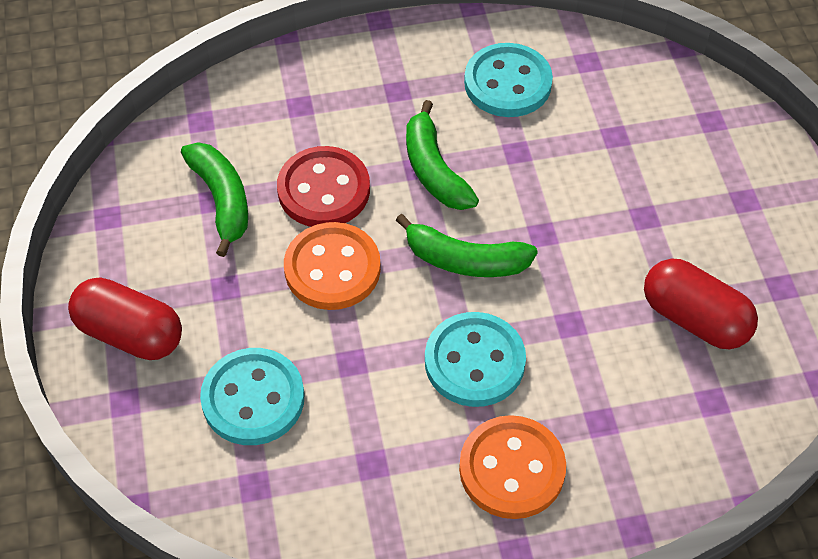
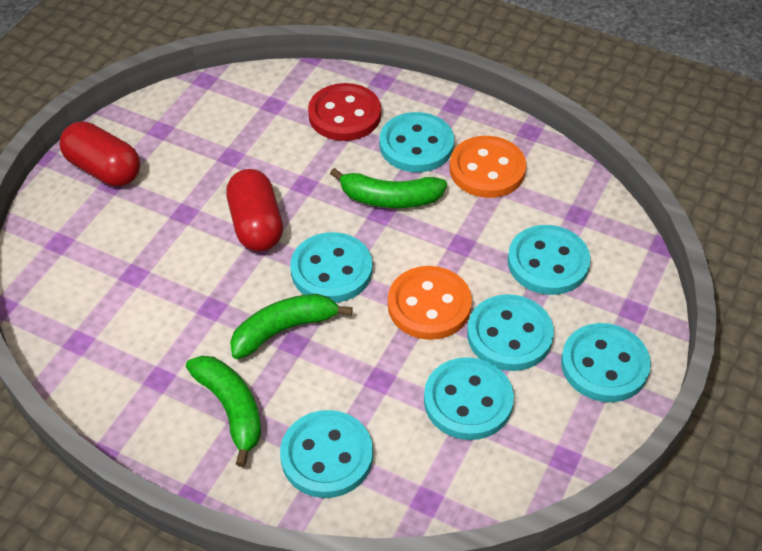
turquoise button: 3 -> 7

